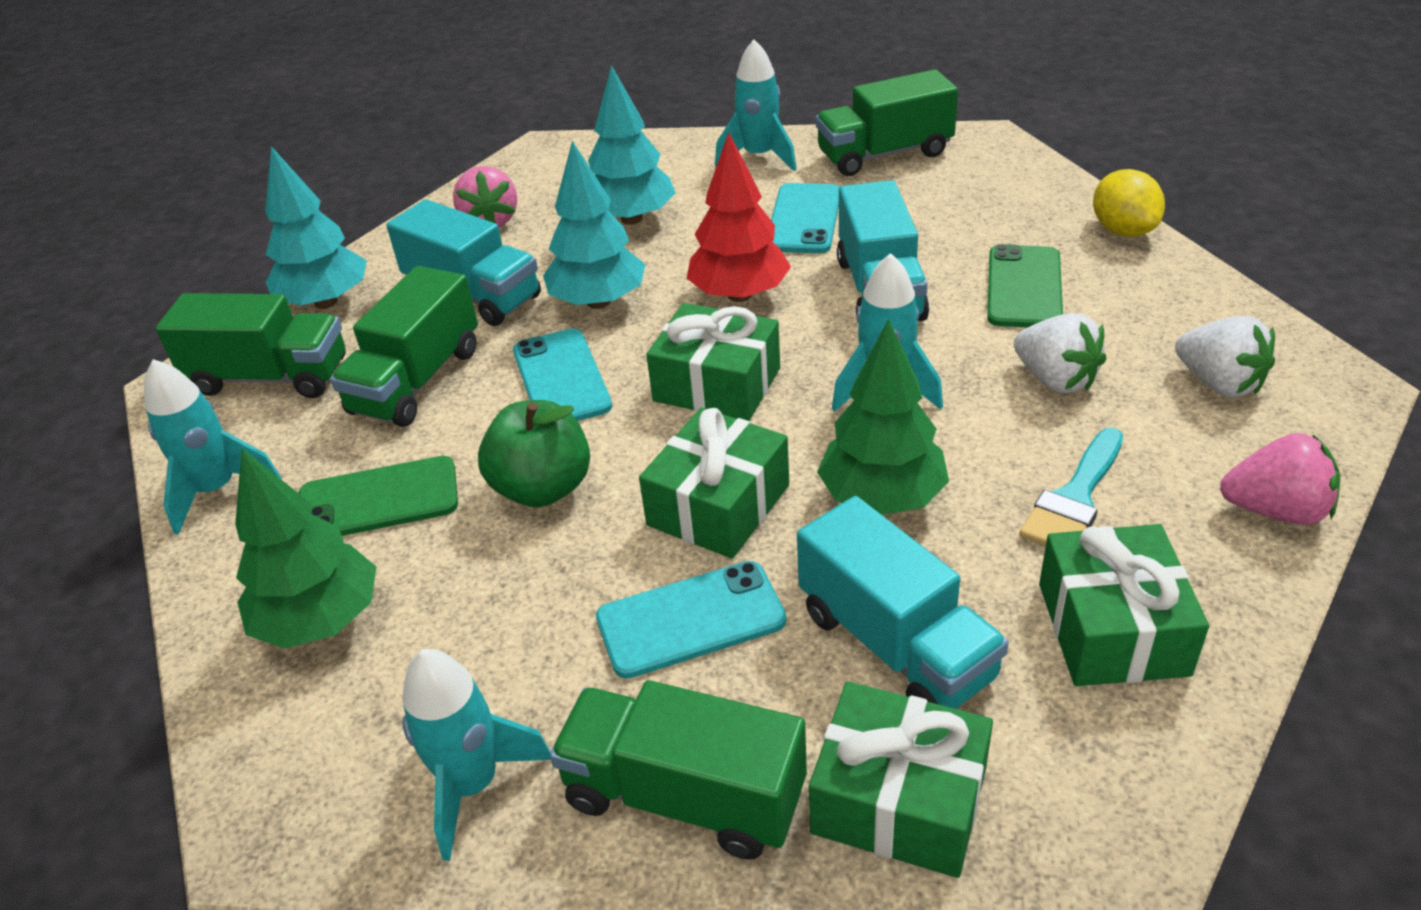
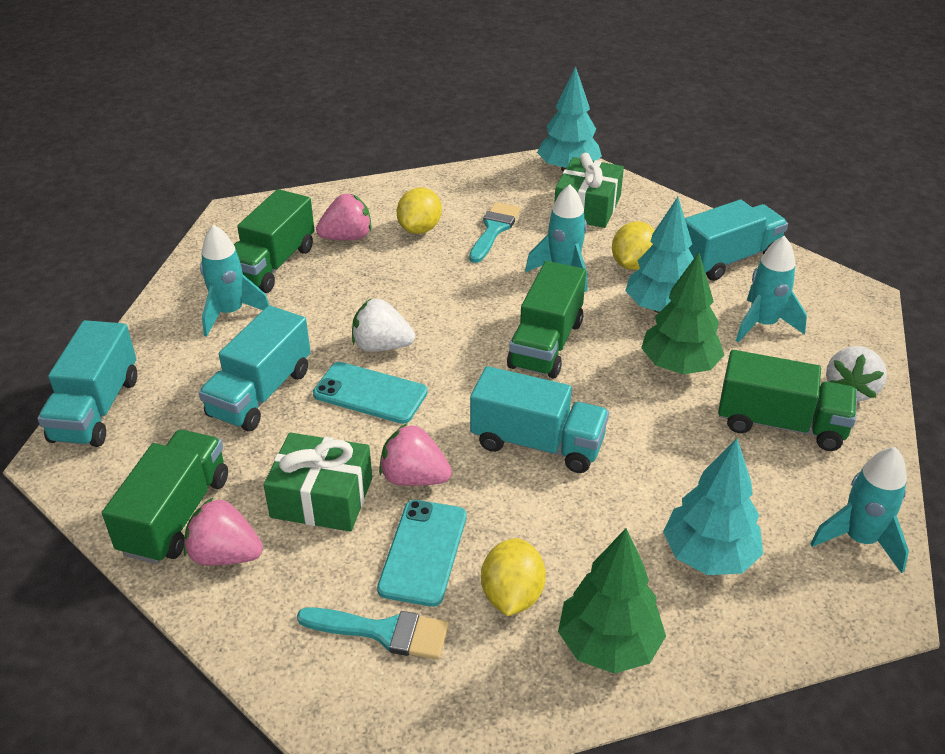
green apple: 1 -> 0
green gift: 4 -> 2
green phone: 2 -> 0
pink strawberry: 2 -> 3
red tree: 1 -> 0
turquoise brush: 1 -> 2
turquoise phone: 3 -> 2
turquoise truck: 3 -> 4
yellow lemon: 1 -> 3

